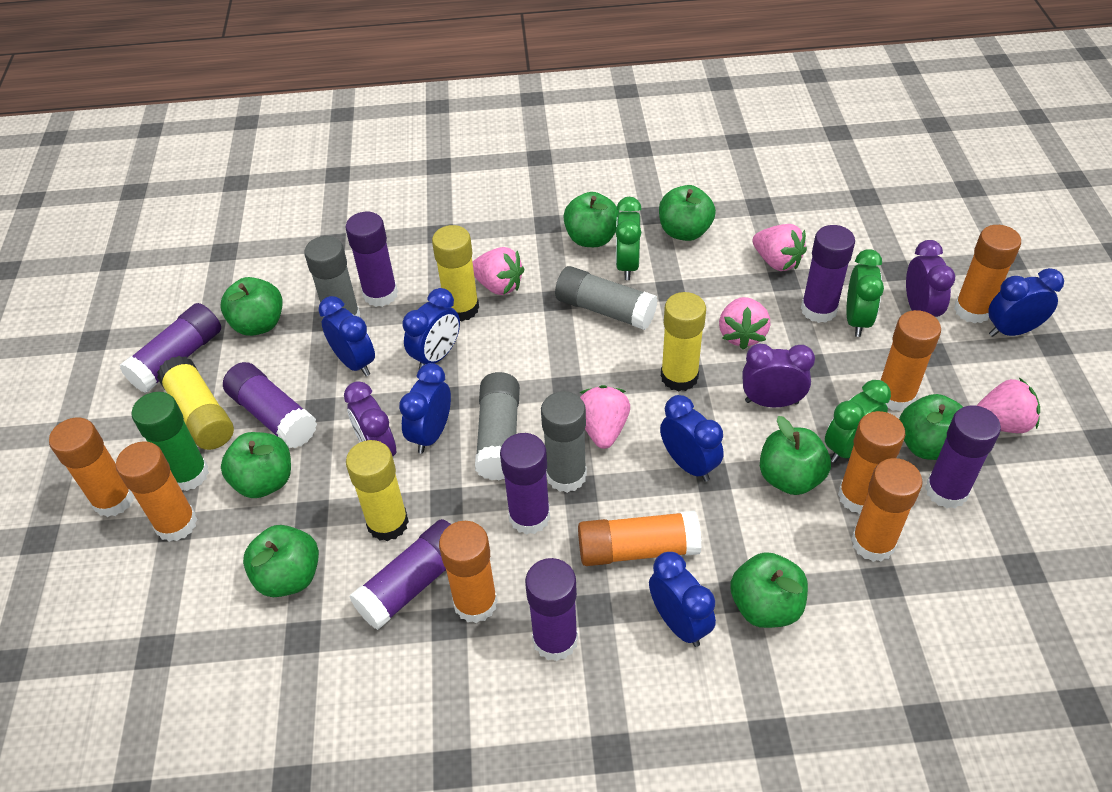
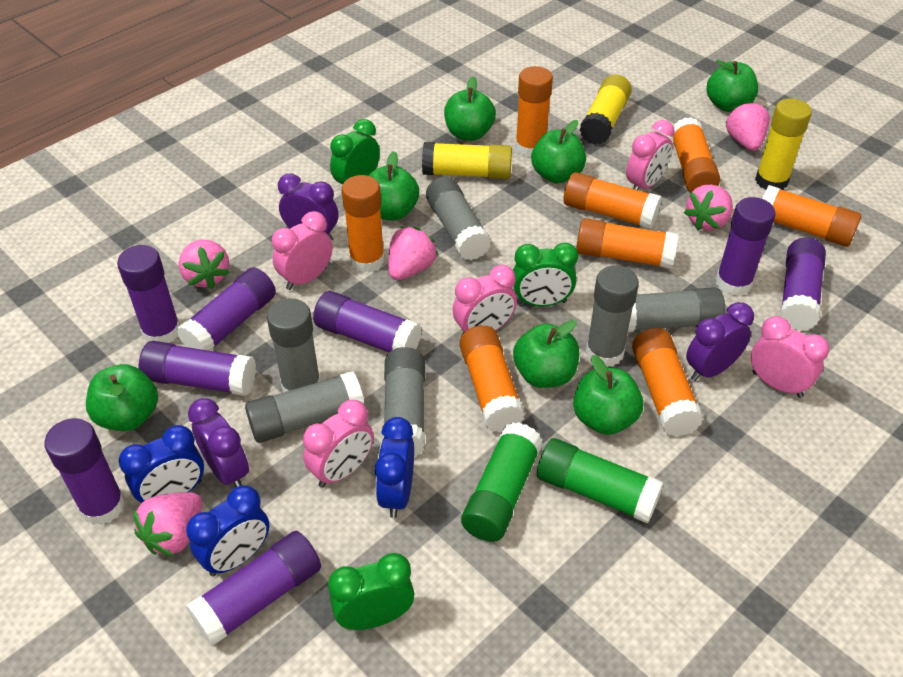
blue clock: 6 -> 3
green apple: 8 -> 7
green glue stick: 1 -> 2
grey glue stick: 4 -> 6
pink clock: 0 -> 5
yellow glue stick: 4 -> 3

